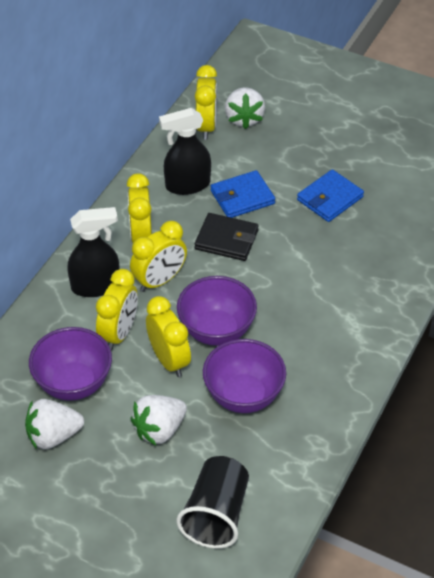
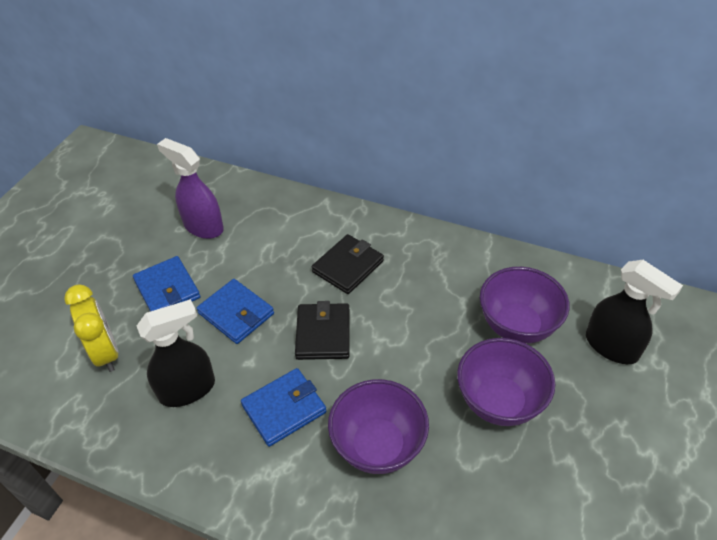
black cup: 1 -> 0
black wallet: 1 -> 2
blue wallet: 2 -> 3
purple spray bottle: 0 -> 1
white strawberry: 3 -> 0
yellow clock: 5 -> 1

